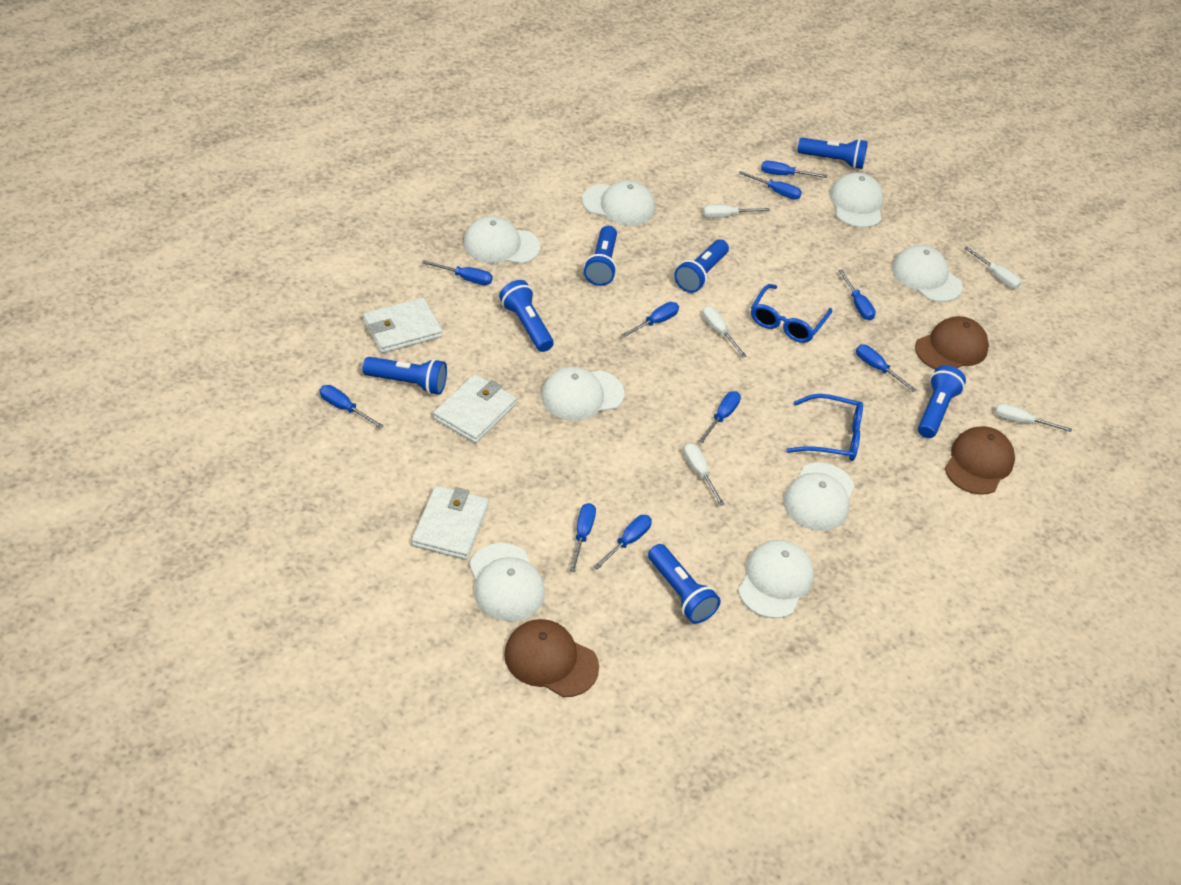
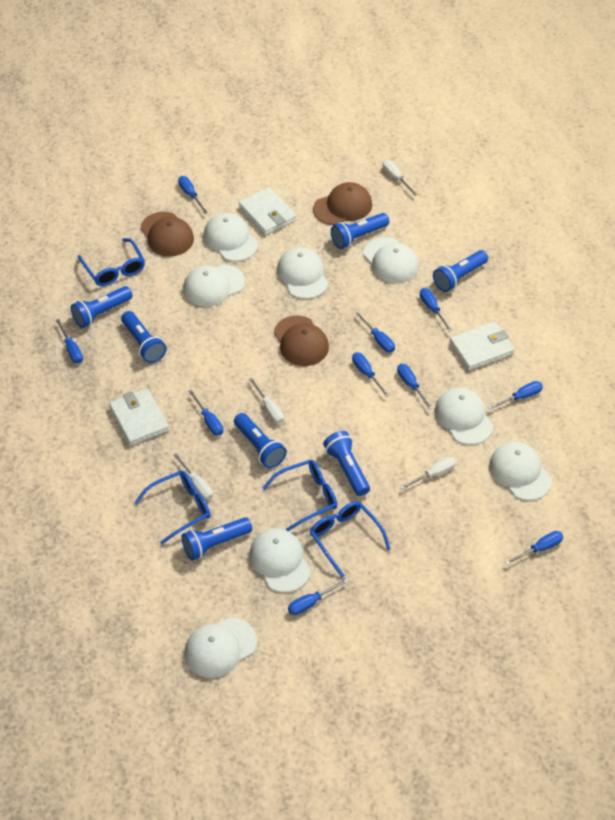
blue glasses: 2 -> 4
white screwdriver: 5 -> 4

